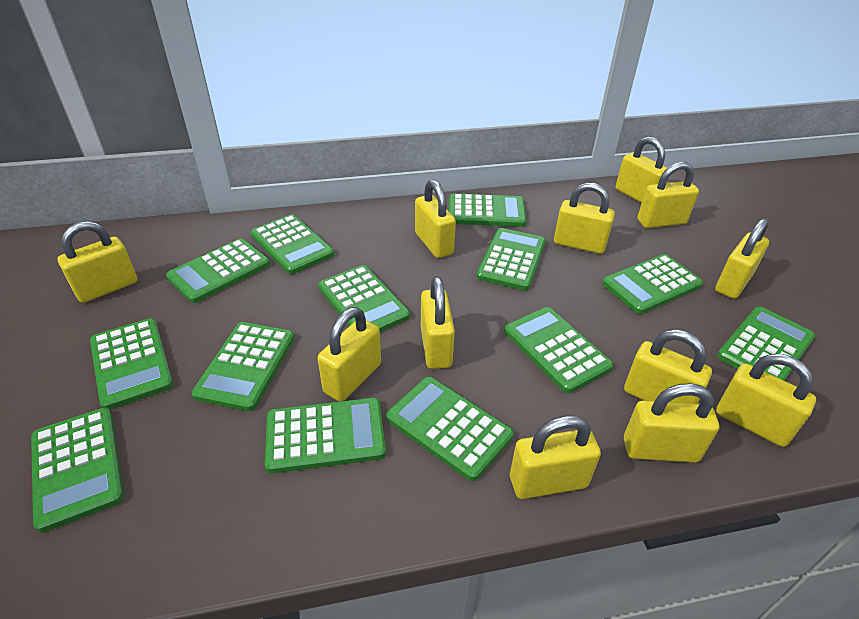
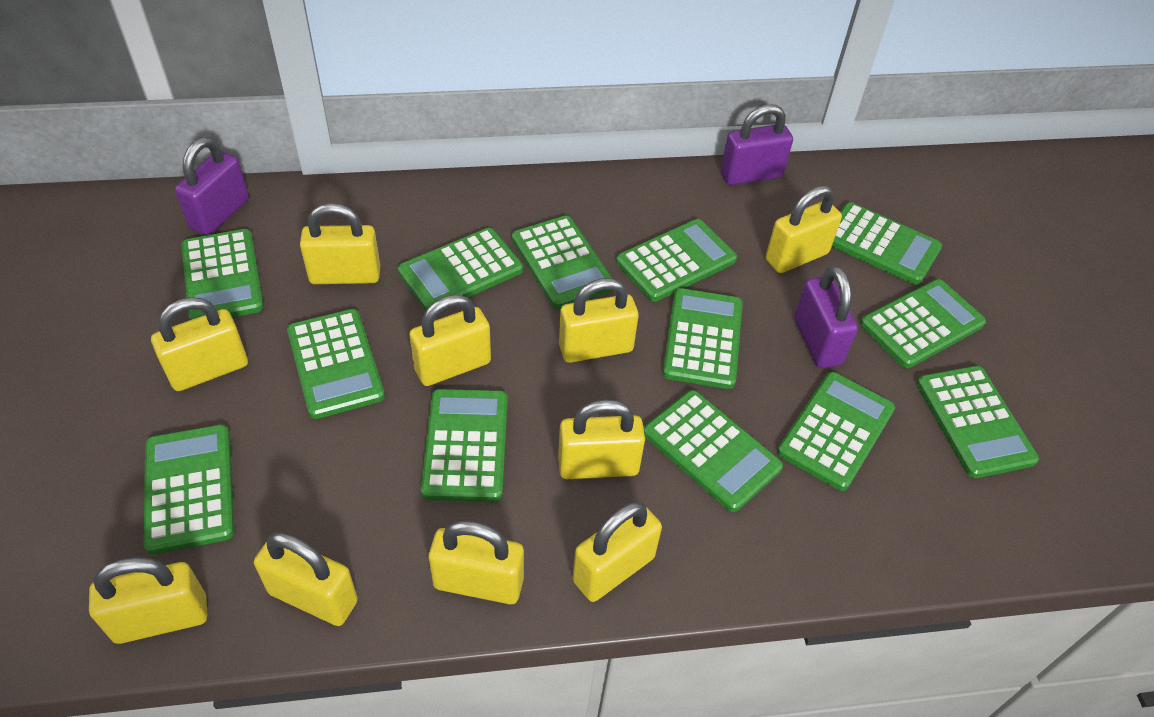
purple padlock: 0 -> 3
yellow padlock: 12 -> 10

